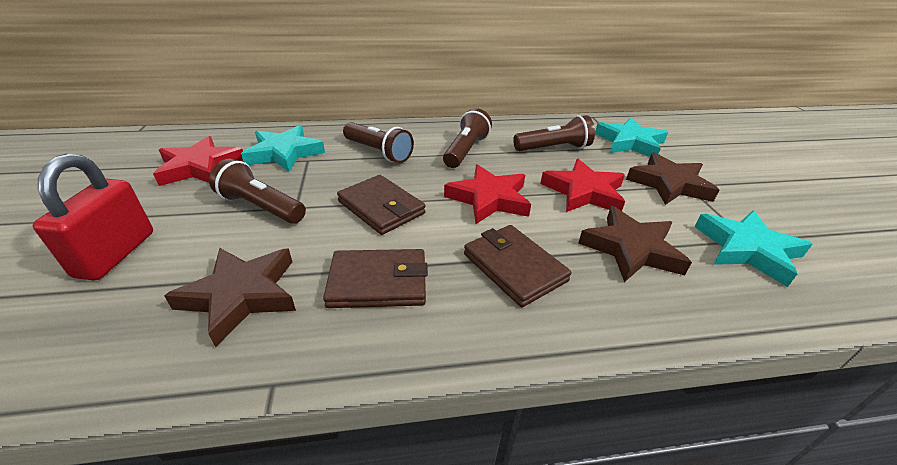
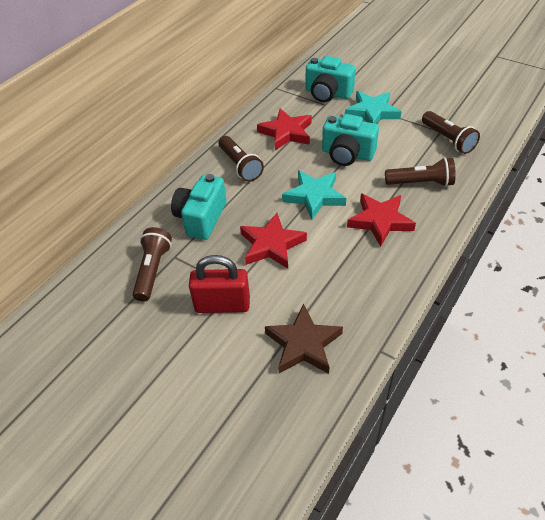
brown star: 3 -> 1
brown wallet: 3 -> 0
turquoise camera: 0 -> 3
turquoise star: 3 -> 2

